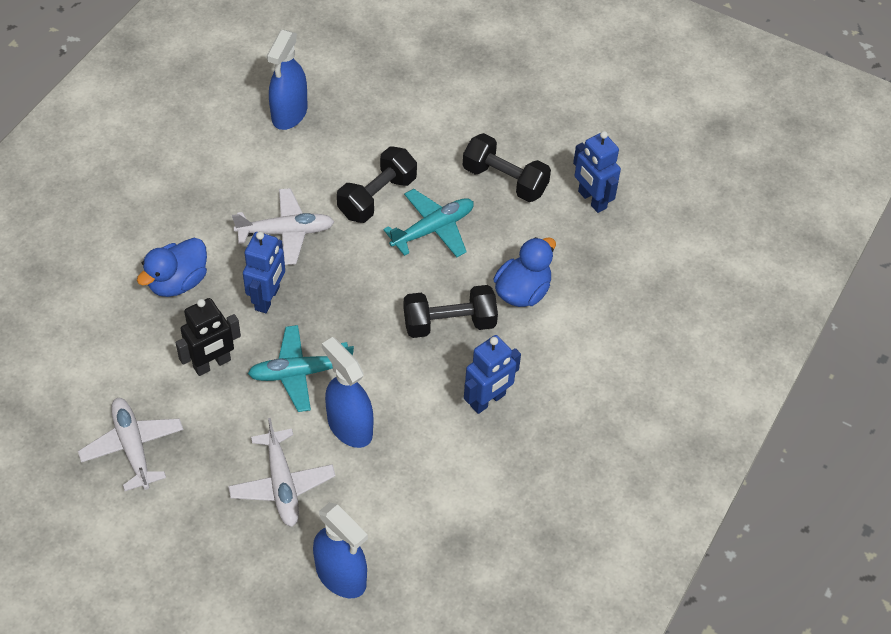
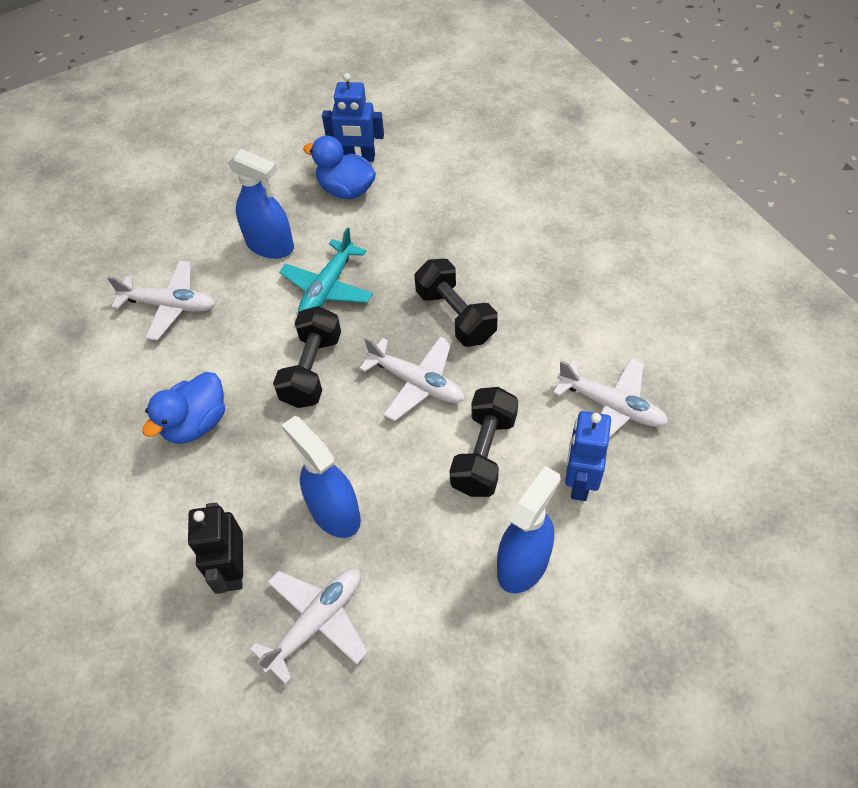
blue robot: 3 -> 2
turquoise plane: 2 -> 1
white plane: 3 -> 4

